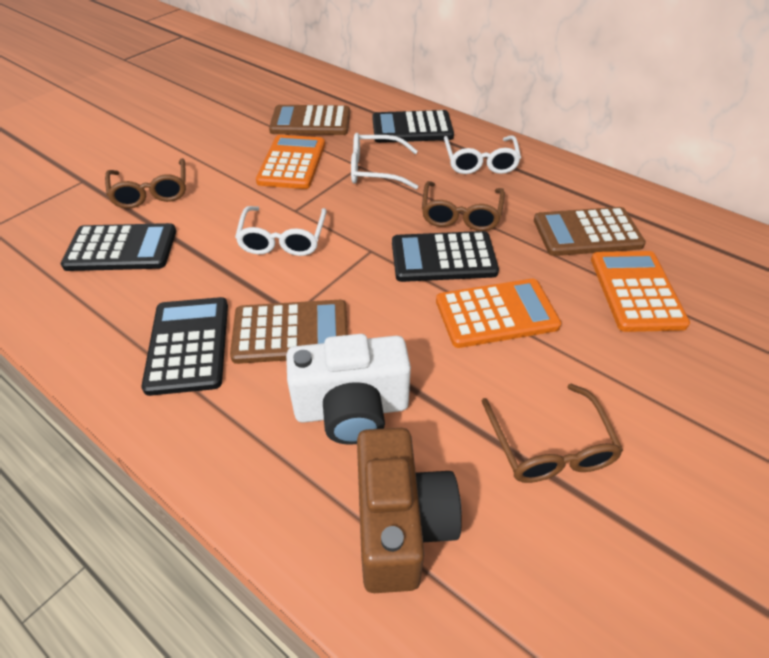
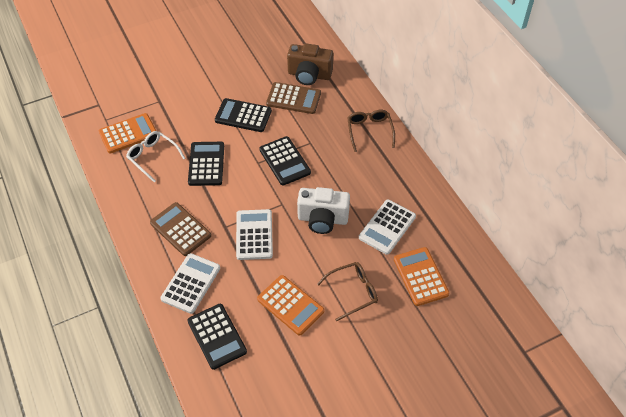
brown calculator: 3 -> 2
brown glasses: 3 -> 2
white calculator: 0 -> 3
white glasses: 3 -> 1

